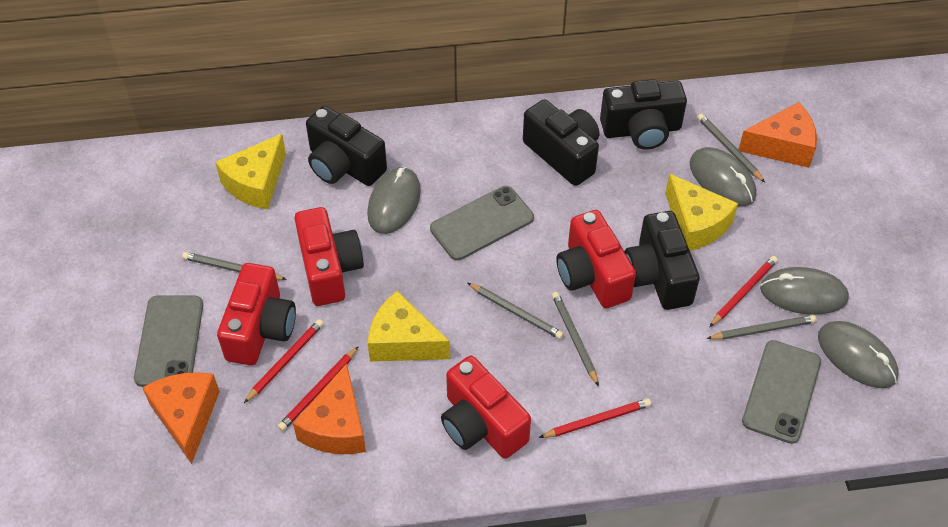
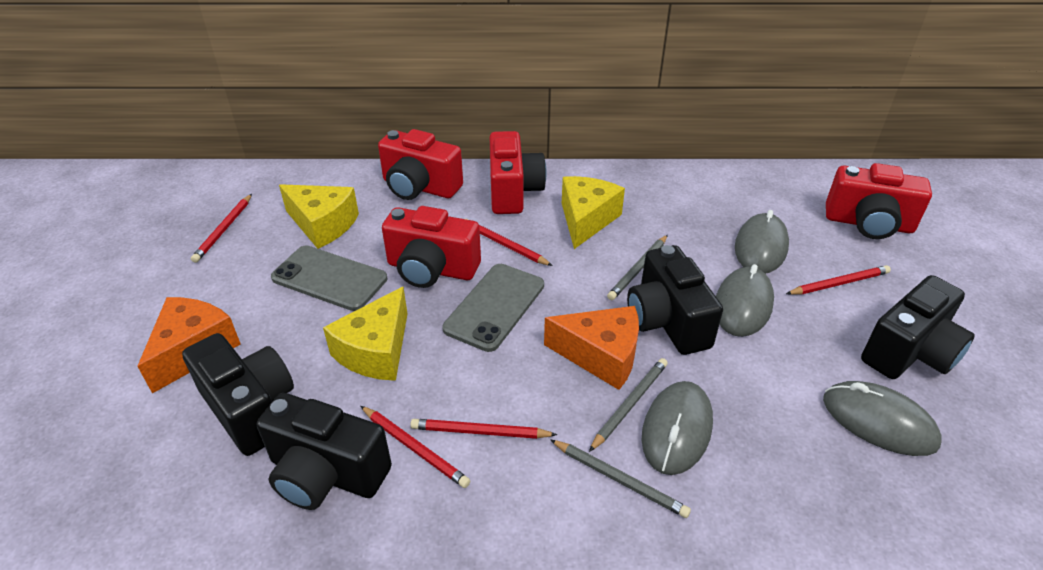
grey pencil: 5 -> 3
grey phone: 3 -> 2
orange cheese: 3 -> 2
red pencil: 4 -> 5

